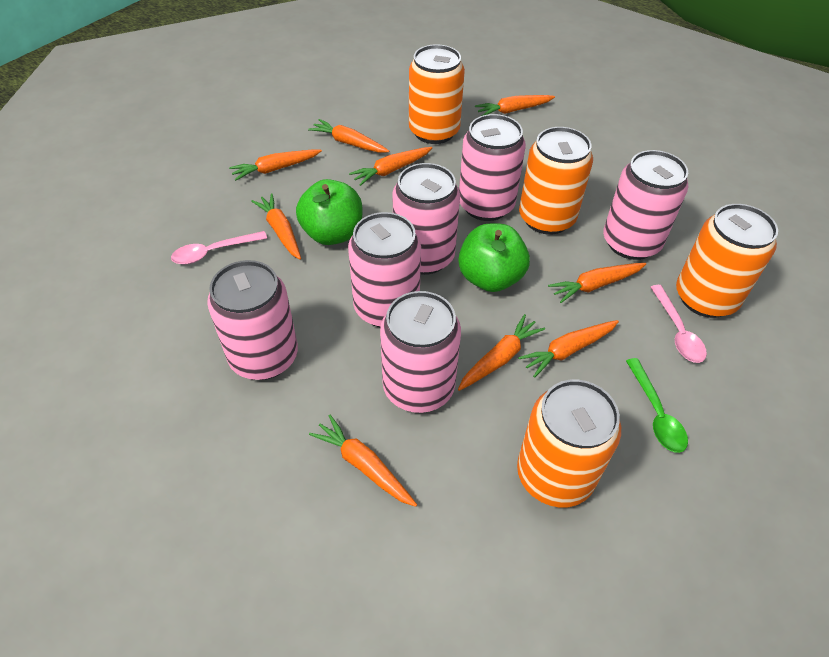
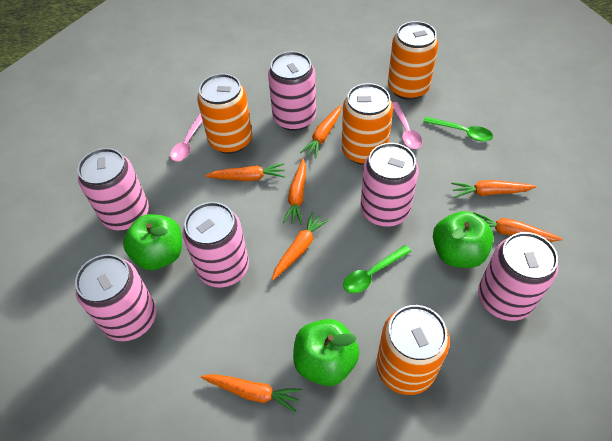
green apple: 2 -> 3
green spoon: 1 -> 2
orange carrot: 9 -> 7

